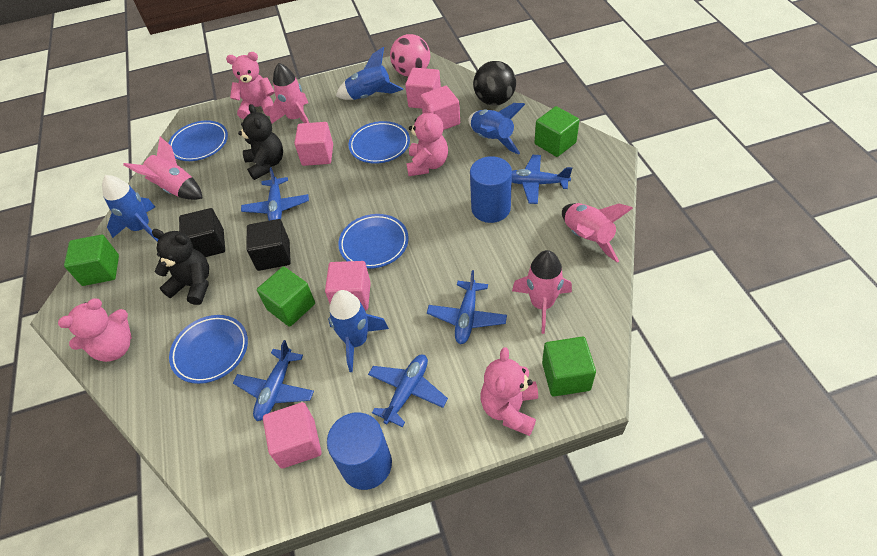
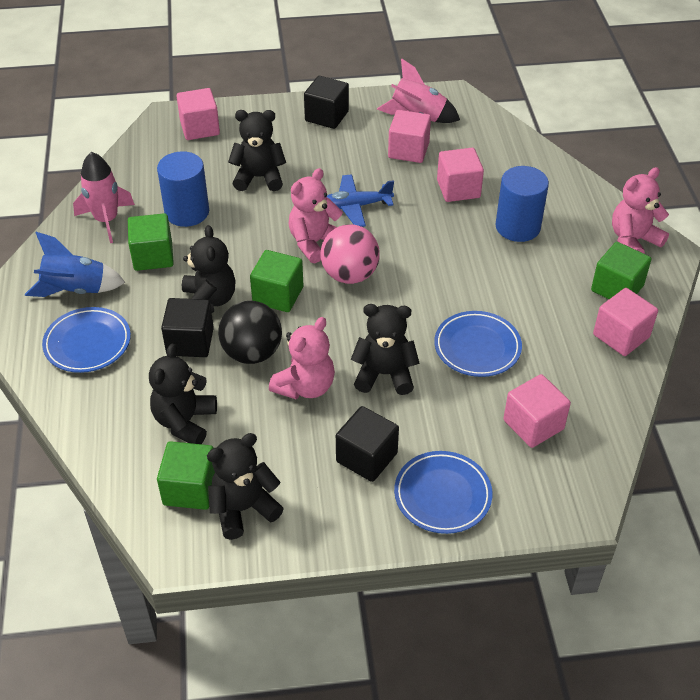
black cube: 2 -> 3
black teddy bear: 2 -> 5
blue plane: 5 -> 1
blue plate: 4 -> 3
blue rocket: 4 -> 1
pink rocket: 4 -> 2
pink teddy bear: 4 -> 3

